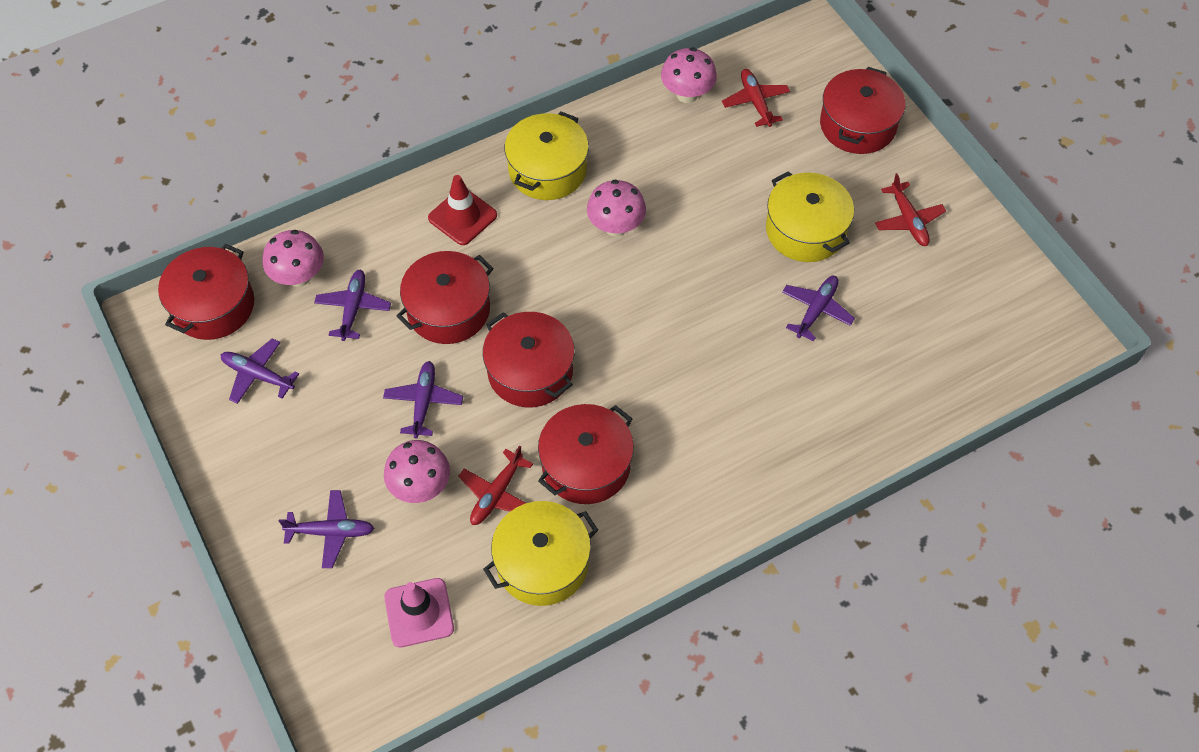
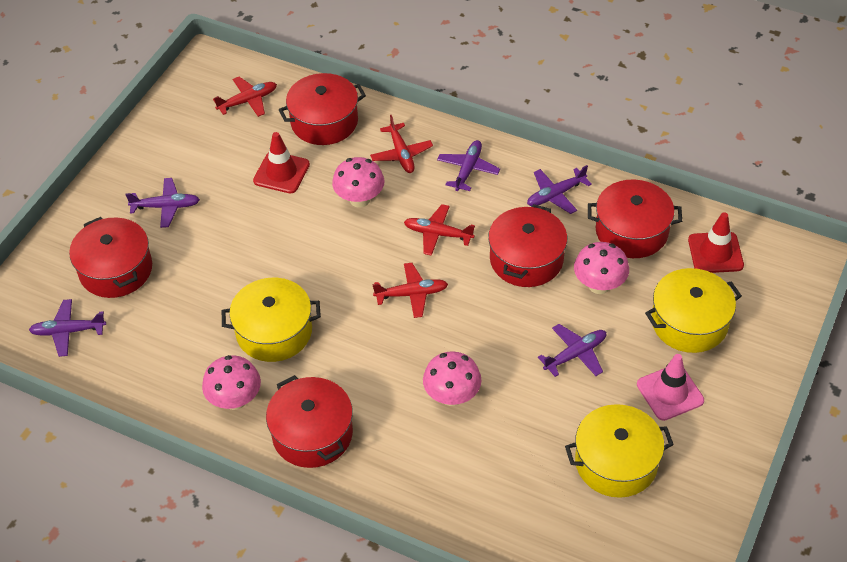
red plane: 3 -> 4
red traffic cone: 1 -> 2

